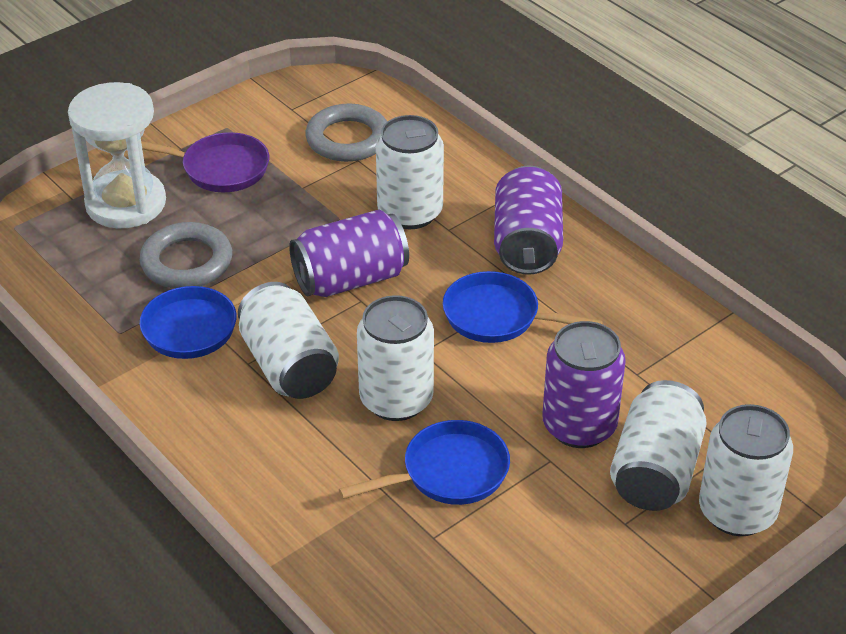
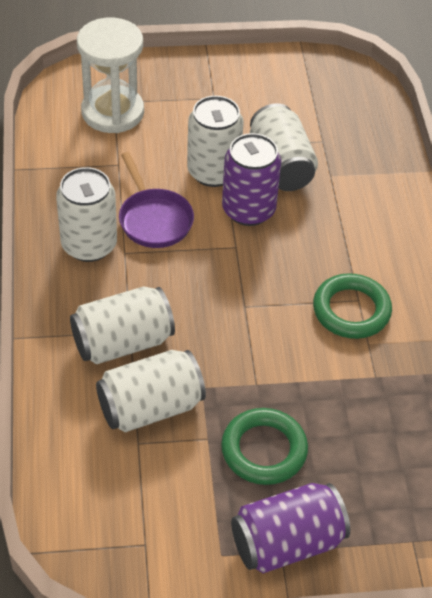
blue pan: 3 -> 0
green ring: 0 -> 2
grey ring: 2 -> 0
purple can: 3 -> 2

